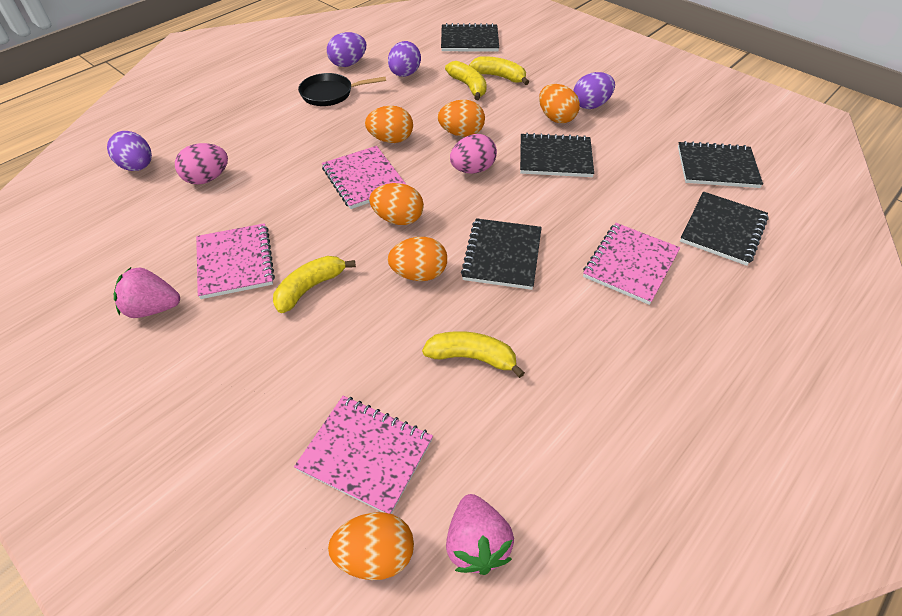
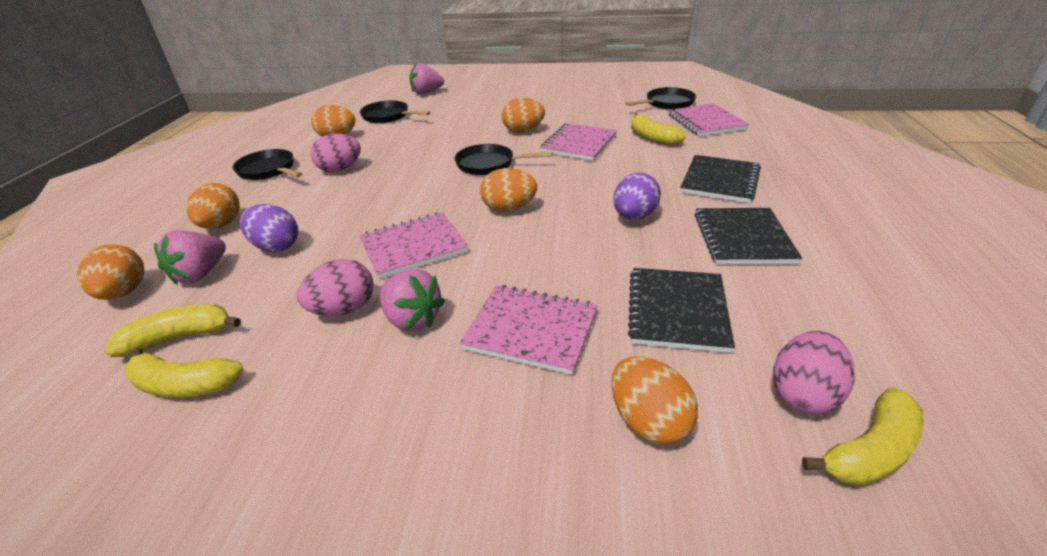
black notebook: 5 -> 3
black pan: 1 -> 4
pink egg: 2 -> 3
pink strawberry: 2 -> 3
purple egg: 4 -> 2

